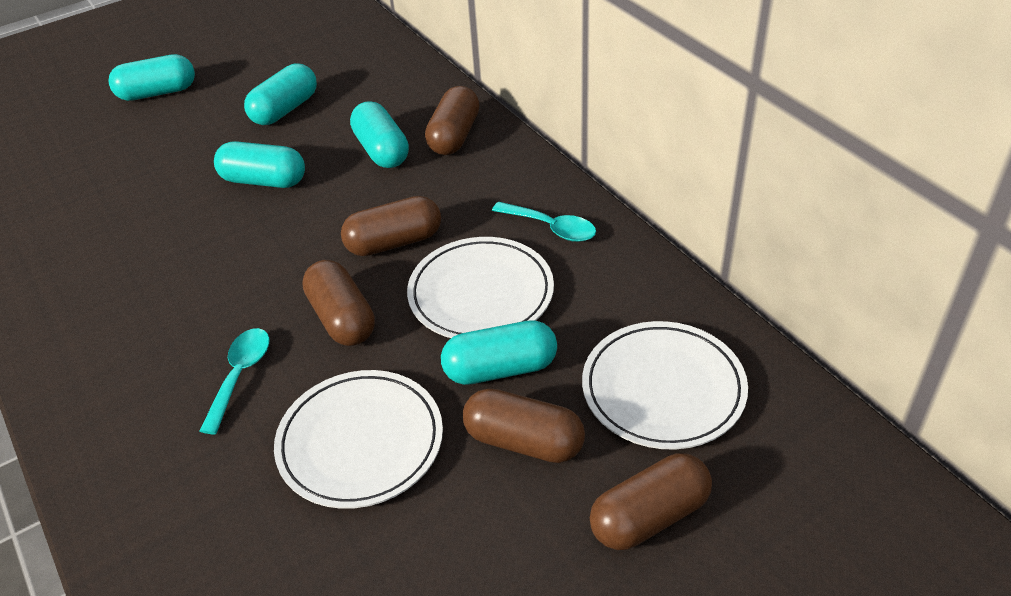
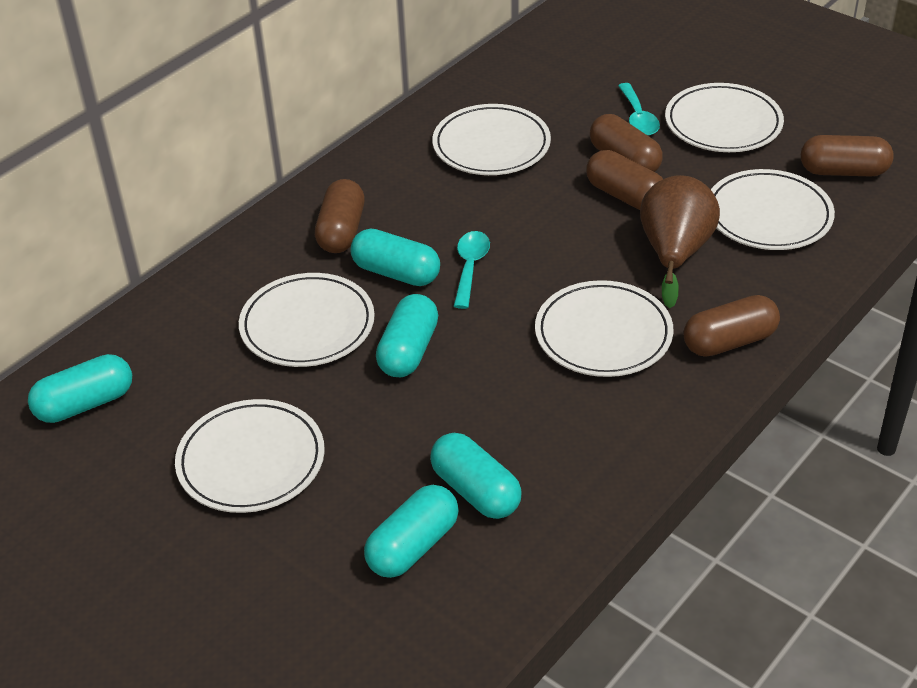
brown pear: 0 -> 1
white plate: 3 -> 6

